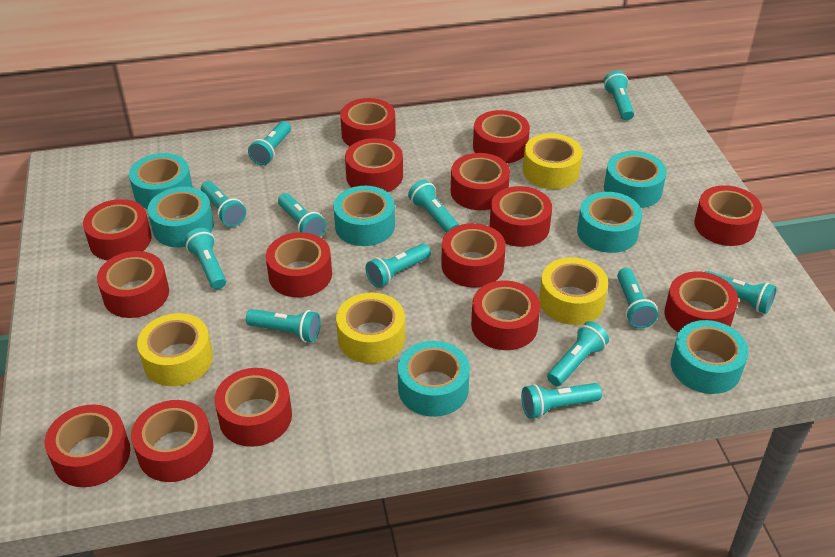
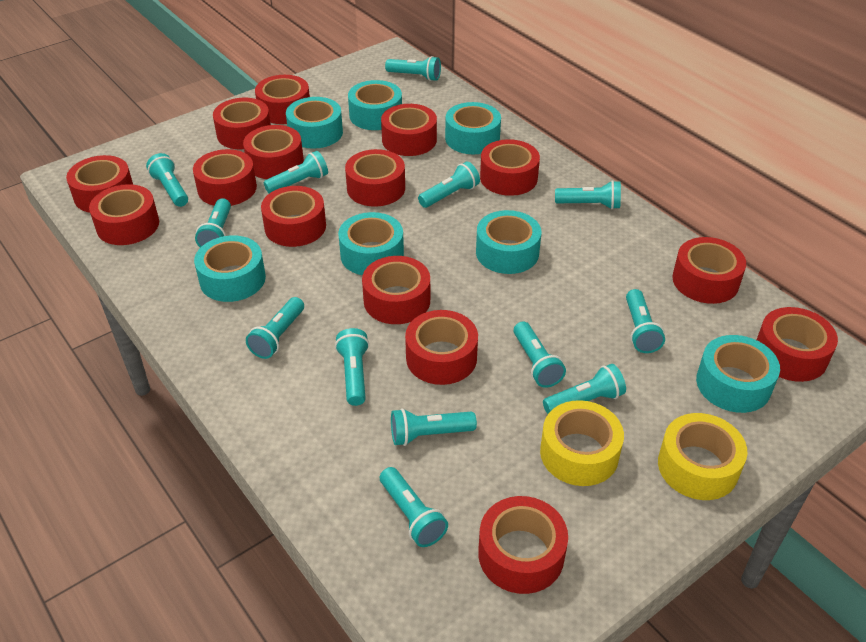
turquoise flashlight: 12 -> 13
yellow tape: 4 -> 2

